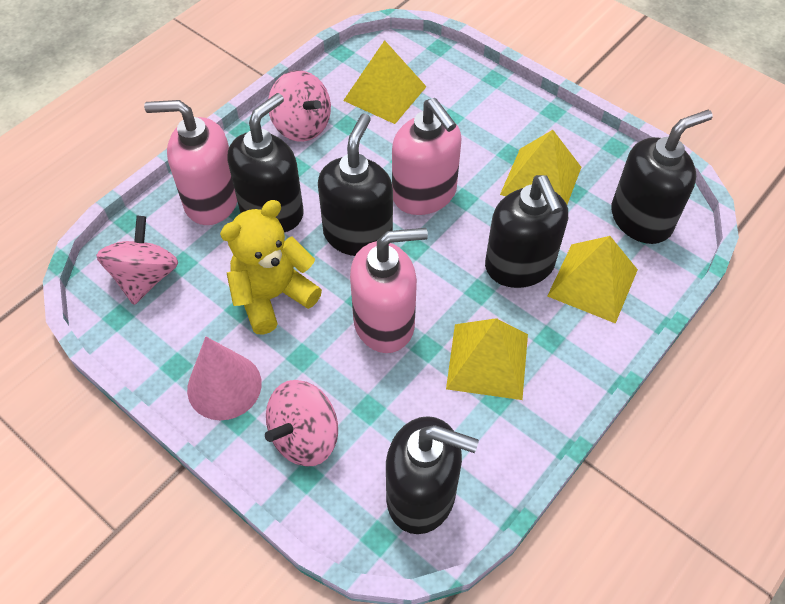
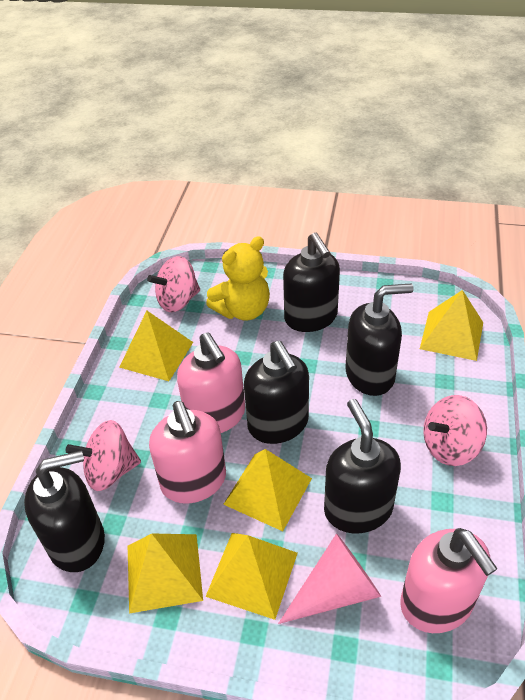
yellow pyramid: 4 -> 5

